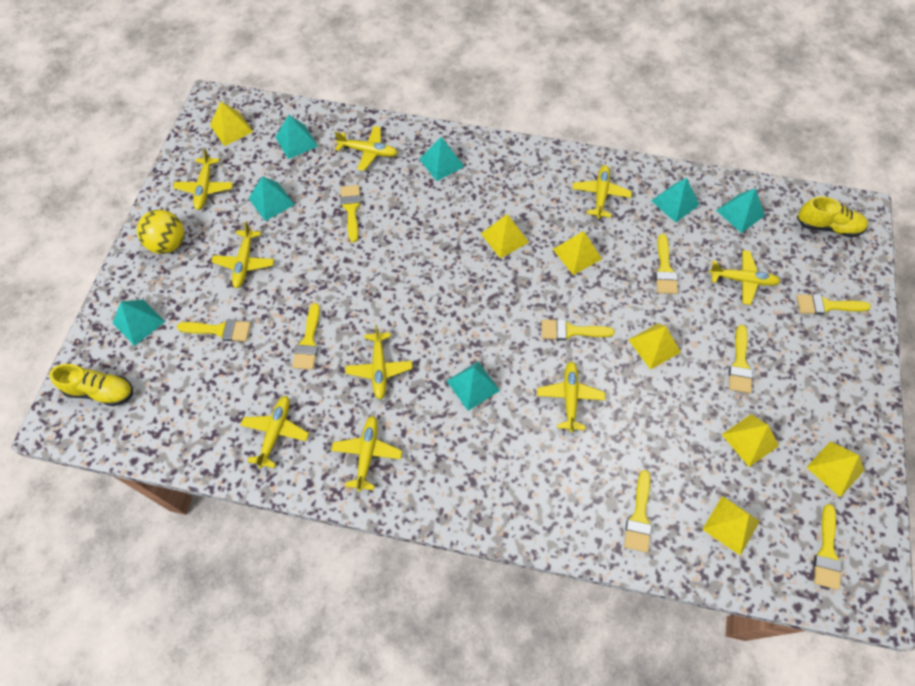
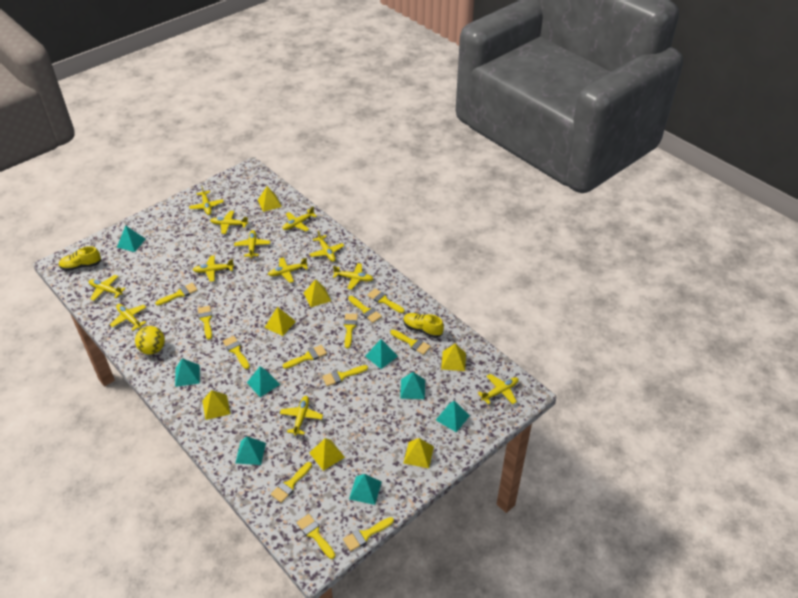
turquoise pyramid: 7 -> 8
yellow brush: 9 -> 12
yellow plane: 9 -> 12

